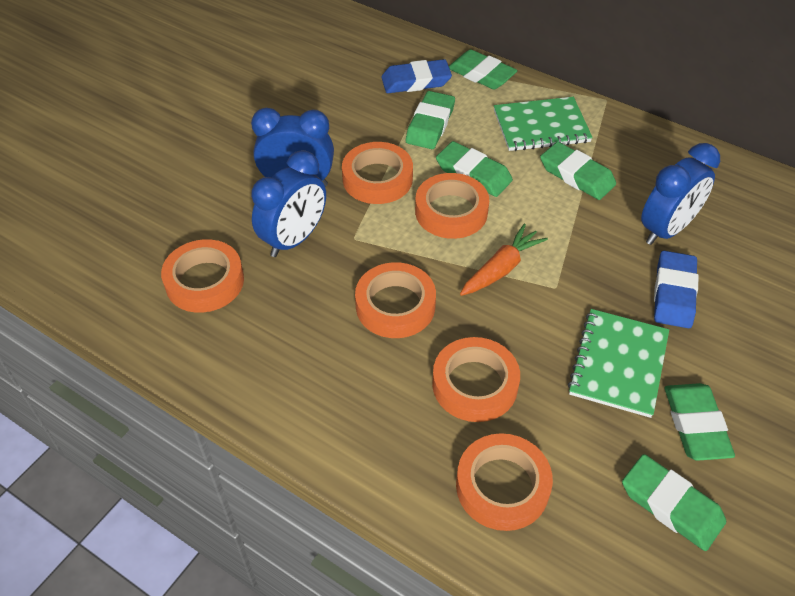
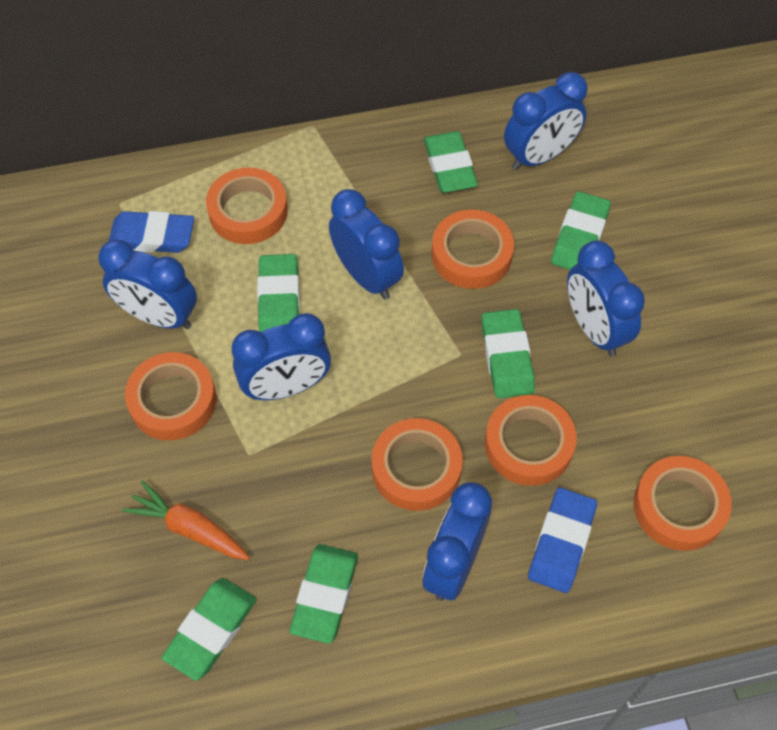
blue clock: 3 -> 6
green notebook: 2 -> 0

